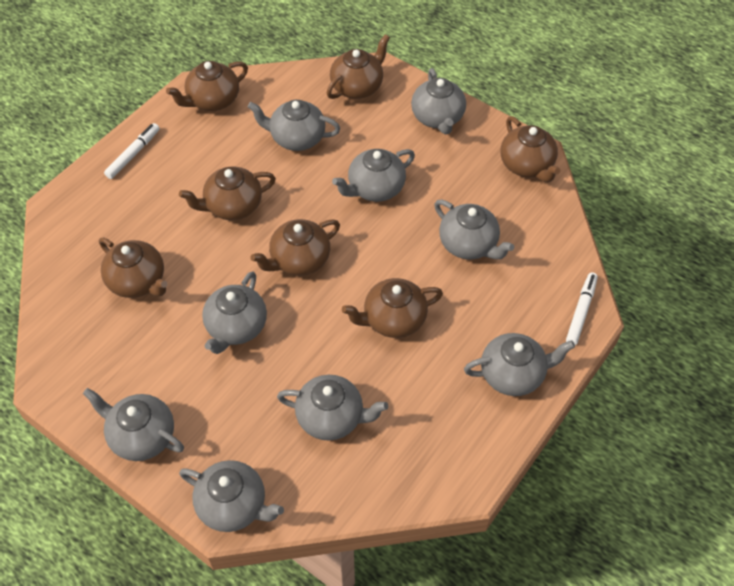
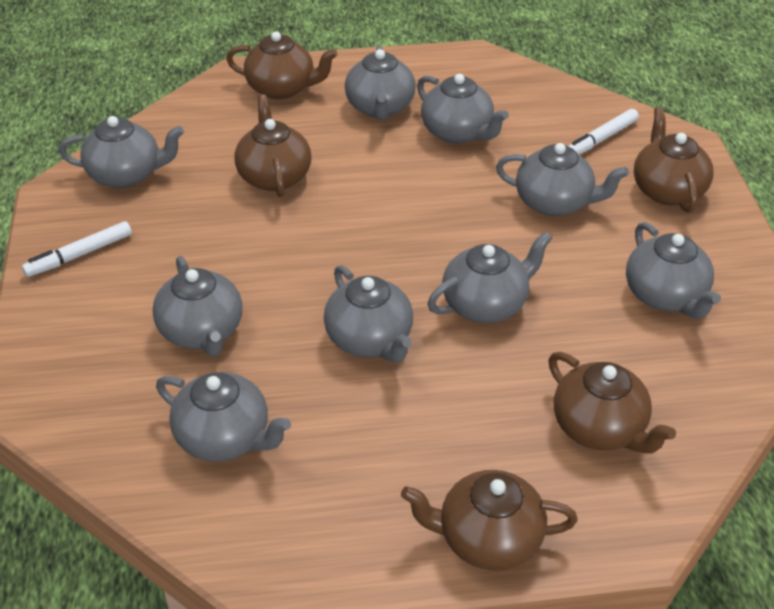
brown teapot: 7 -> 5

